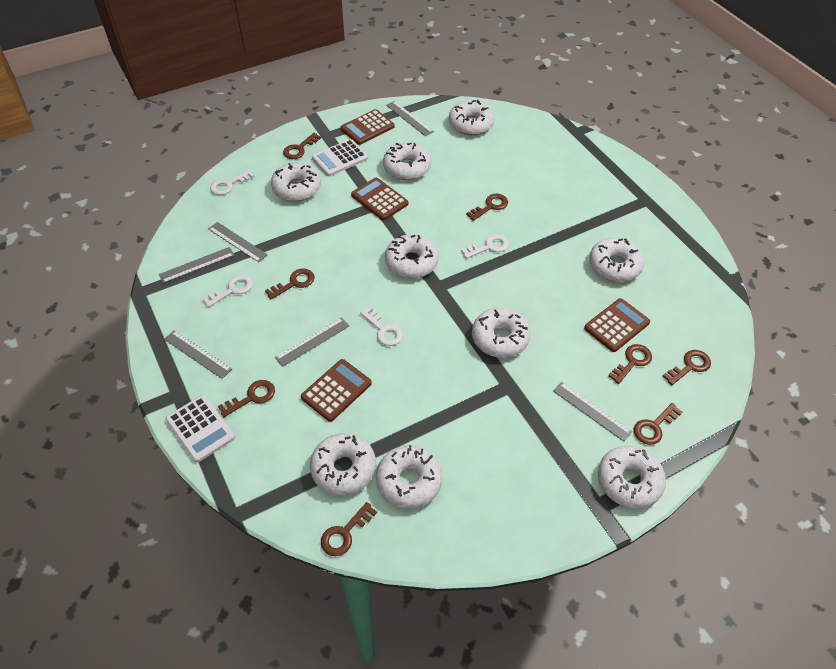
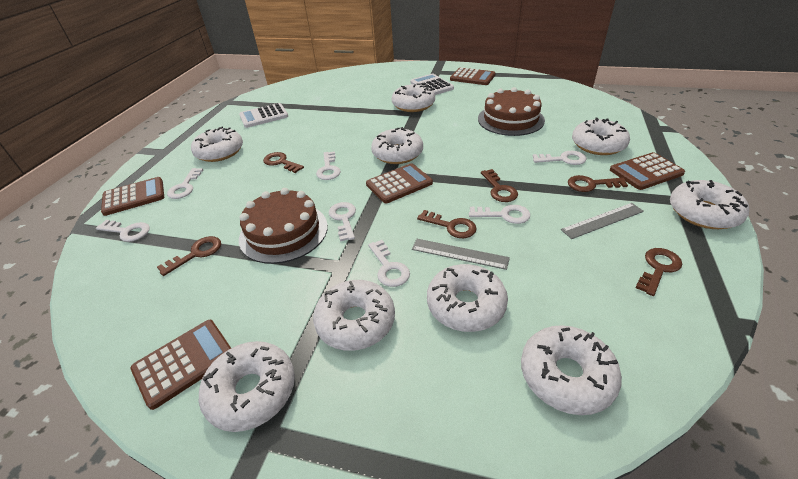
brown cake: 0 -> 2
brown calculator: 4 -> 5
brown key: 8 -> 6
grey ruler: 6 -> 2
white key: 4 -> 7

